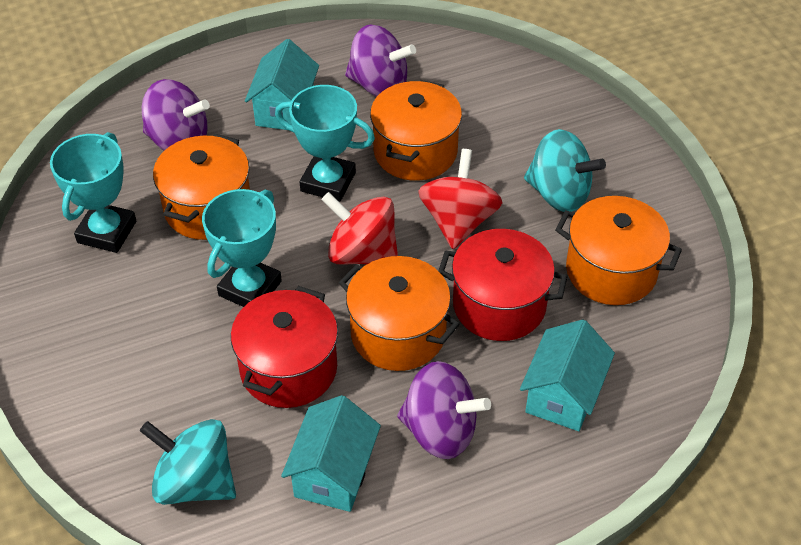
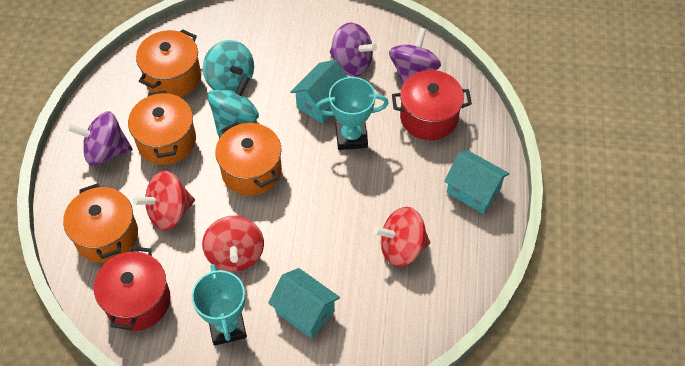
red spinning top: 2 -> 3
turquoise trophy: 3 -> 2

